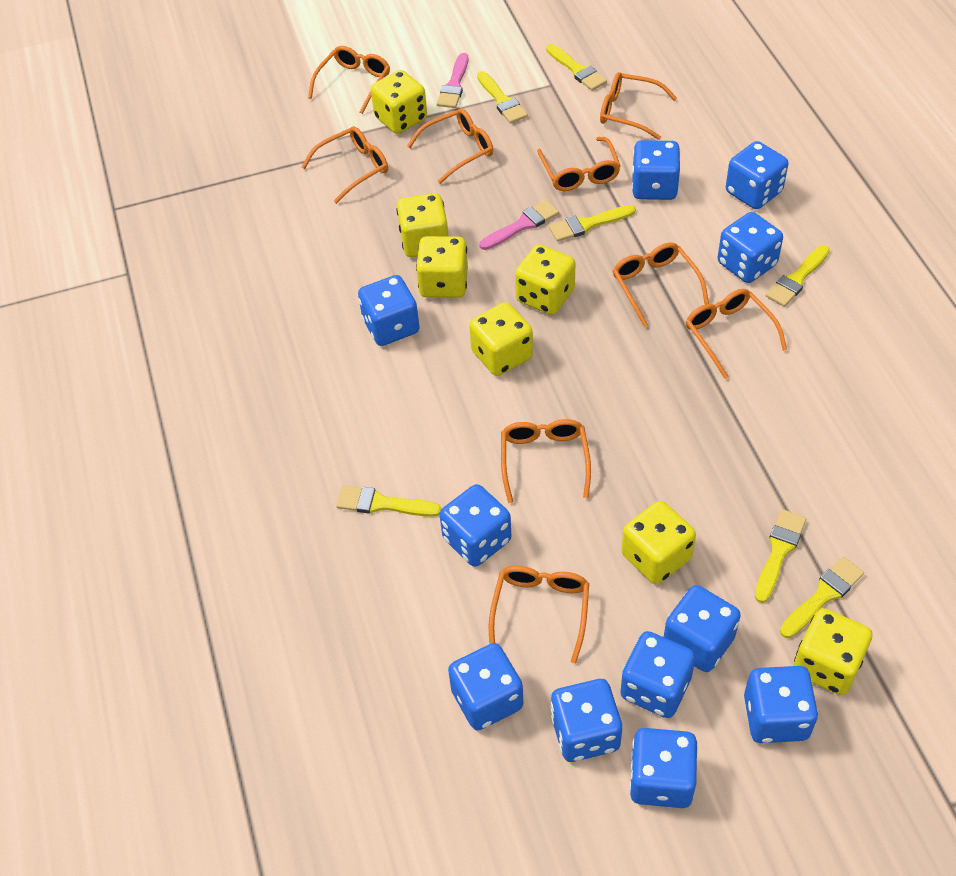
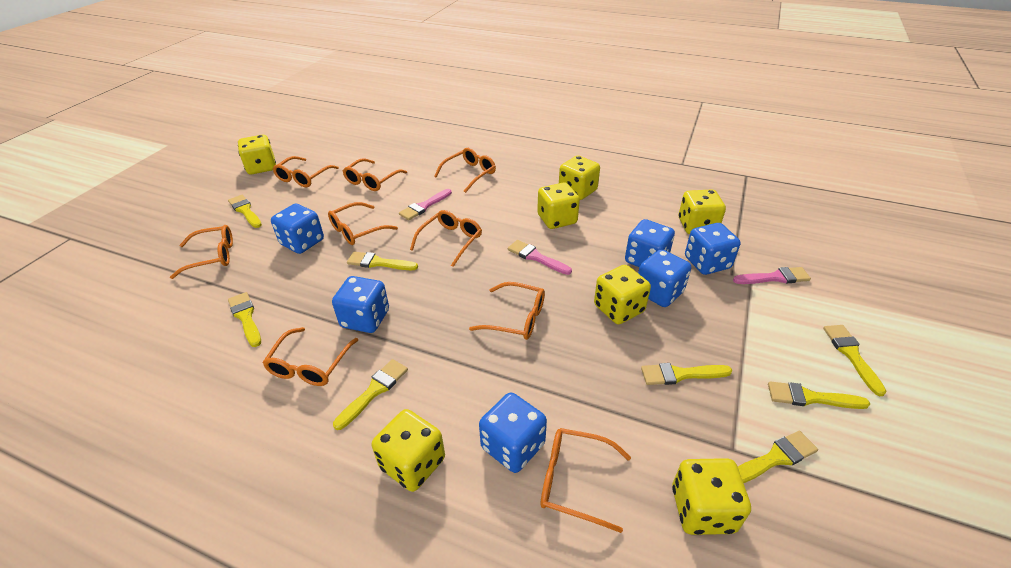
blue dice: 11 -> 6
pink brush: 2 -> 3
yellow brush: 7 -> 8

